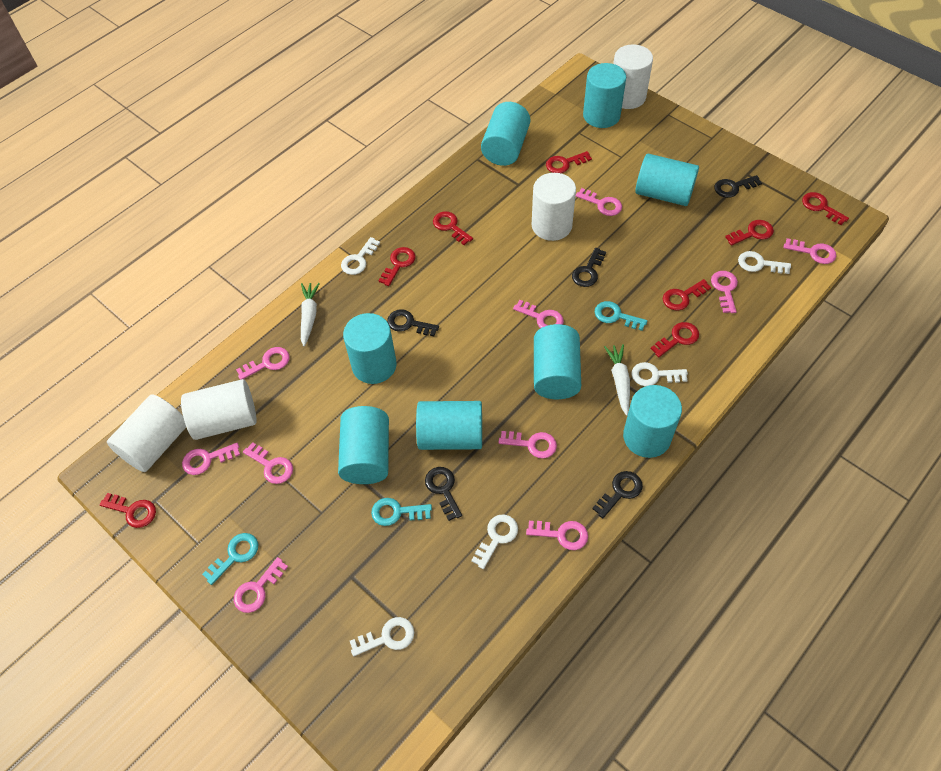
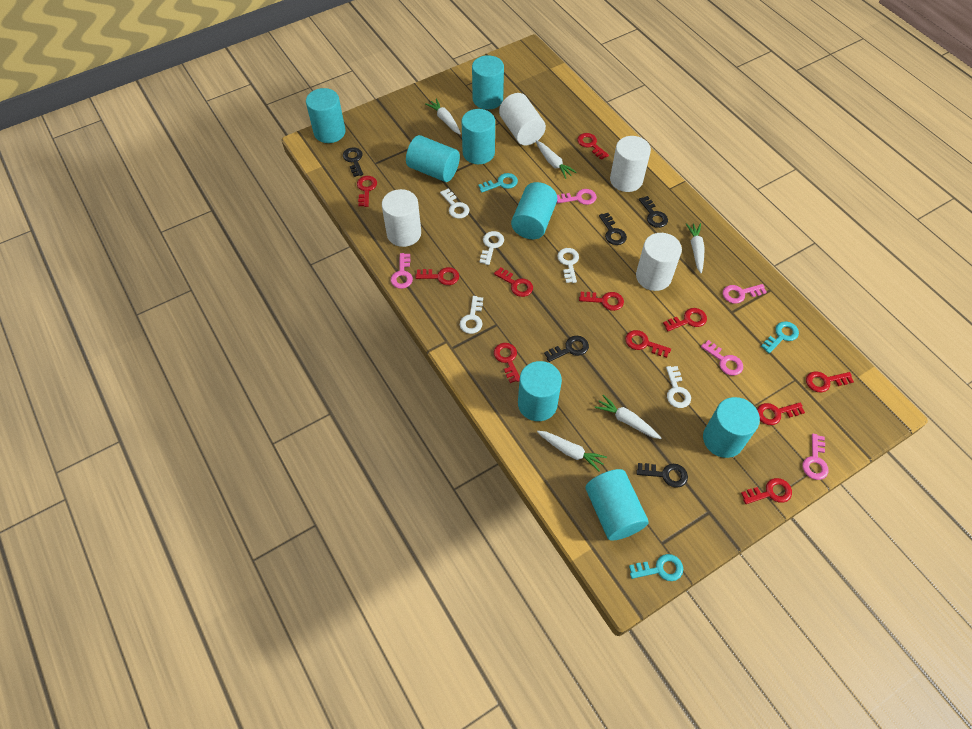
pink key: 10 -> 5
red key: 8 -> 11
white carrot: 2 -> 5

